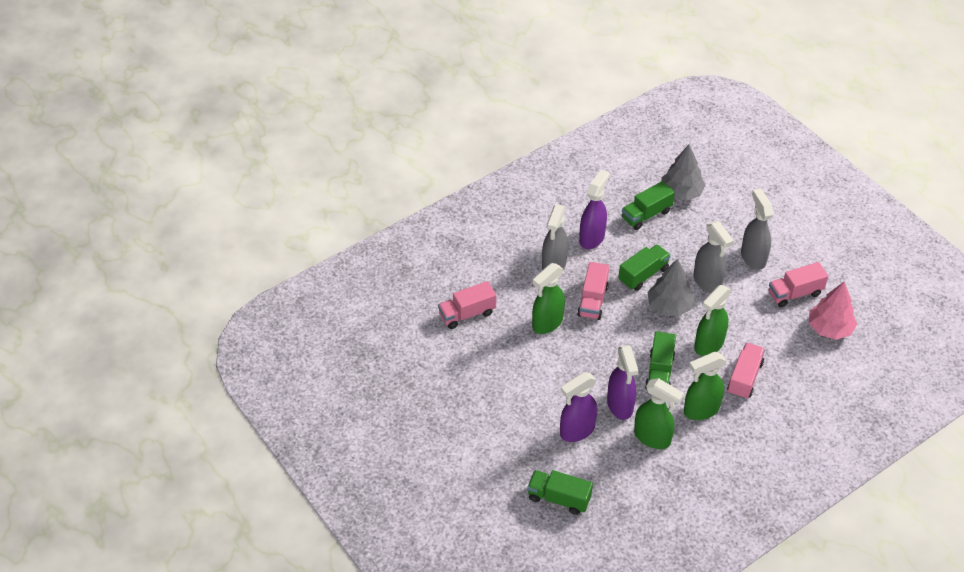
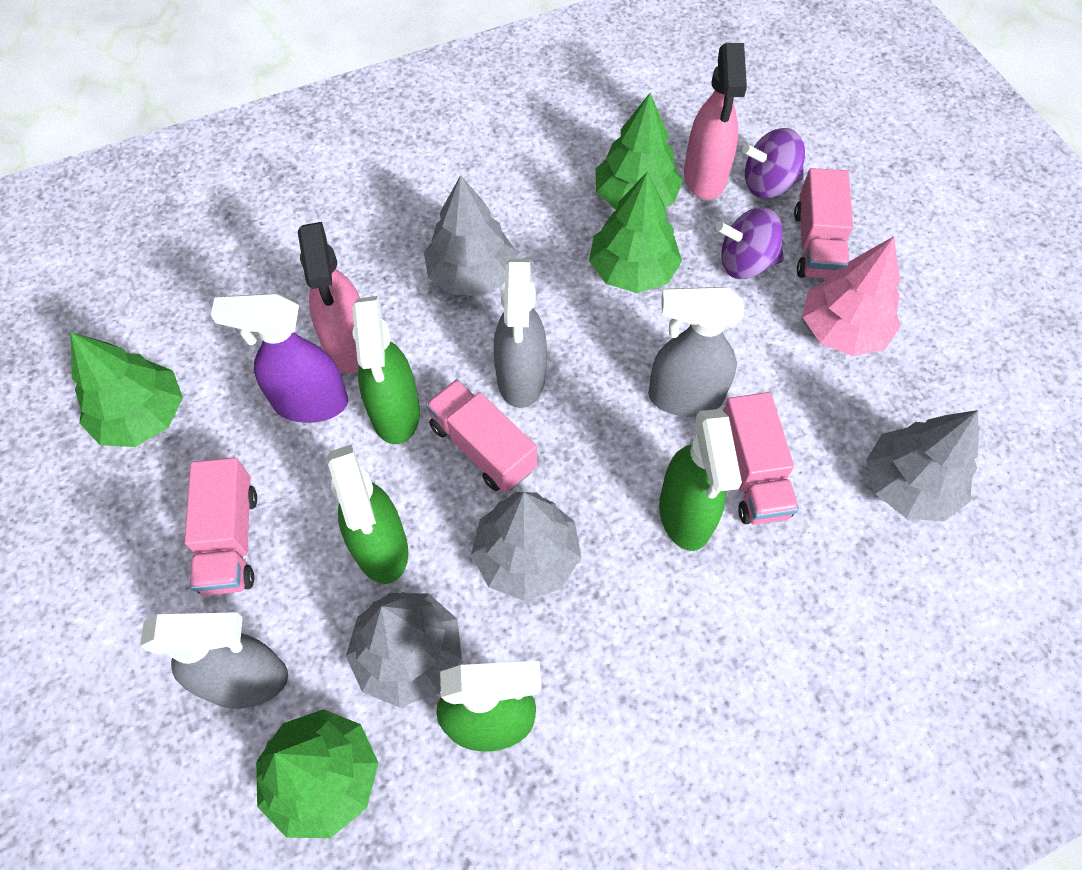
green tree: 0 -> 4
green truck: 4 -> 0
grey tree: 2 -> 4
pink spray bottle: 0 -> 2
purple spinning top: 0 -> 2
purple spray bottle: 3 -> 1

